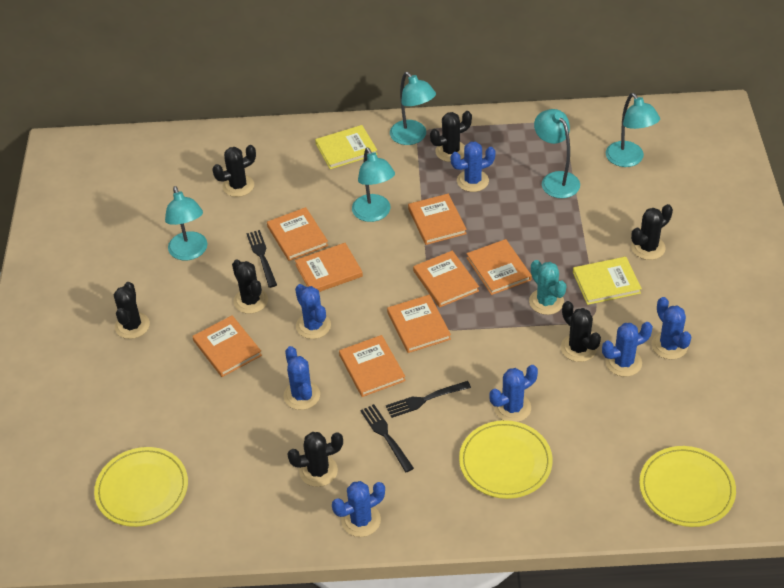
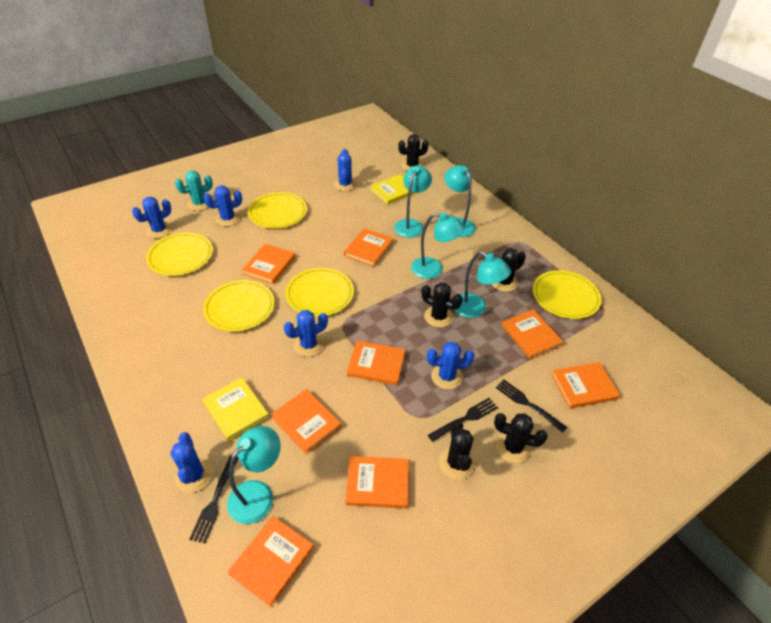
black cactus: 7 -> 5
blue cactus: 7 -> 6
yellow plate: 3 -> 5

